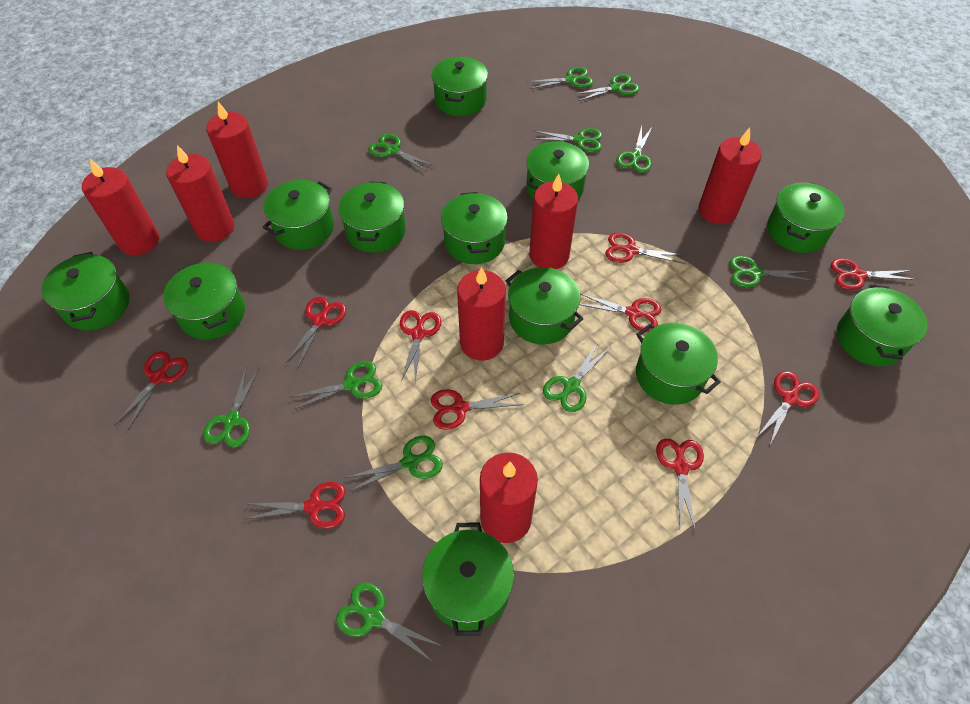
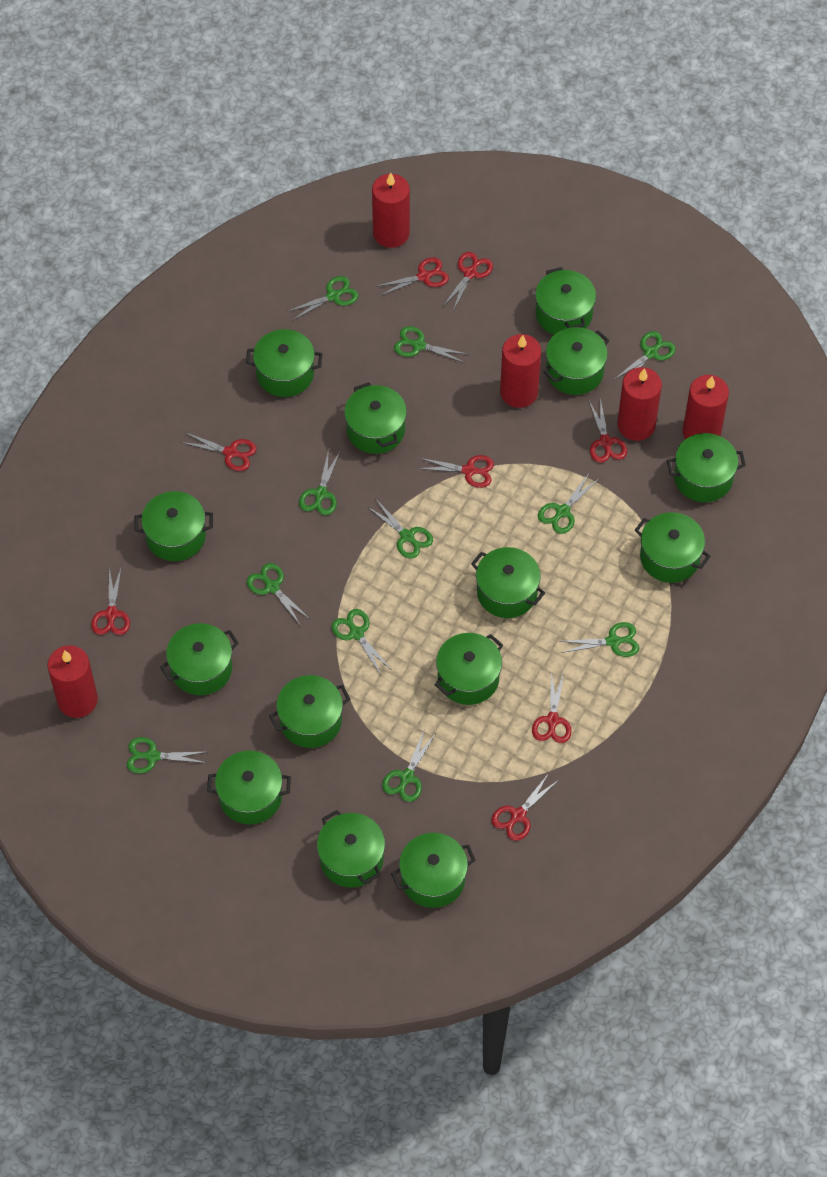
green pot: 12 -> 14
red candle: 7 -> 5
red scissors: 10 -> 8

